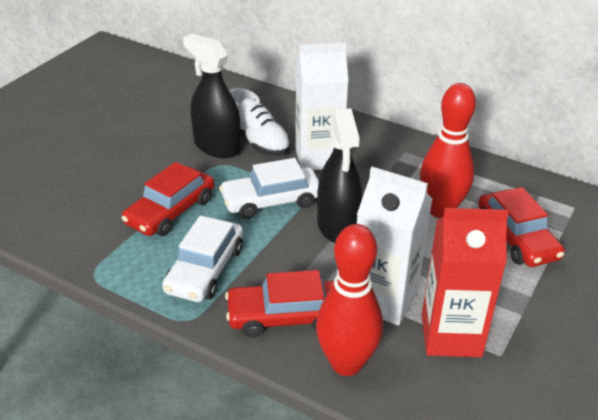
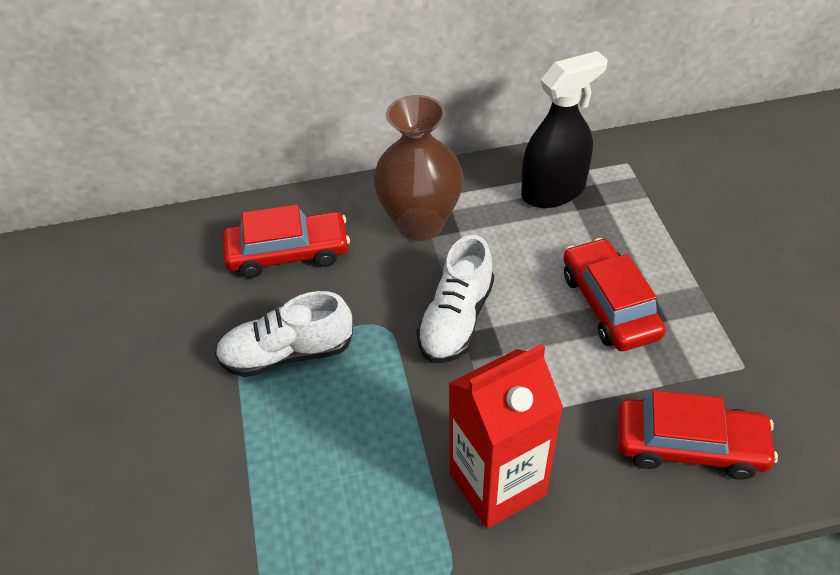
black spray bottle: 2 -> 1
brown vase: 0 -> 1
red bowling pin: 2 -> 0
white car: 2 -> 0
white carton: 2 -> 0
white shoe: 1 -> 2

